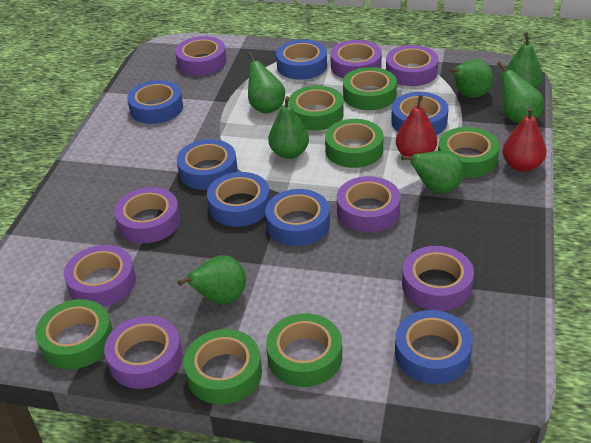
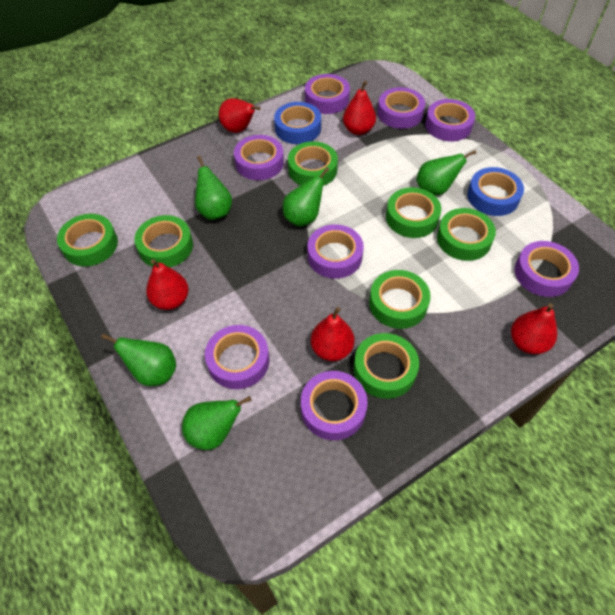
blue tape: 7 -> 2
green pear: 7 -> 5
red pear: 2 -> 5

